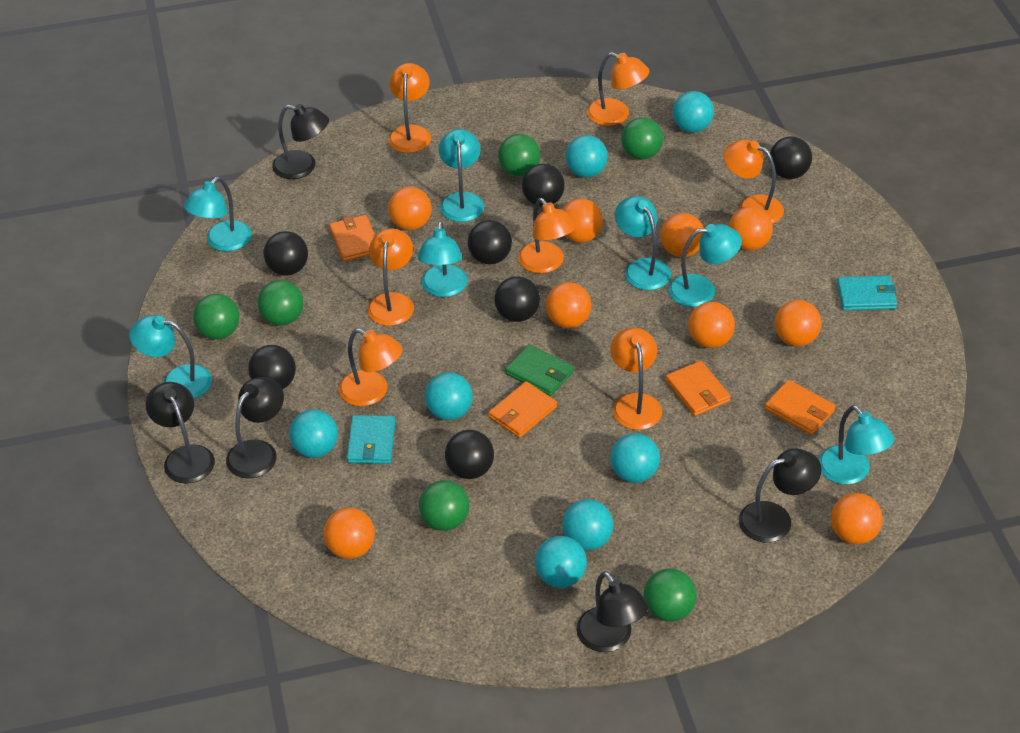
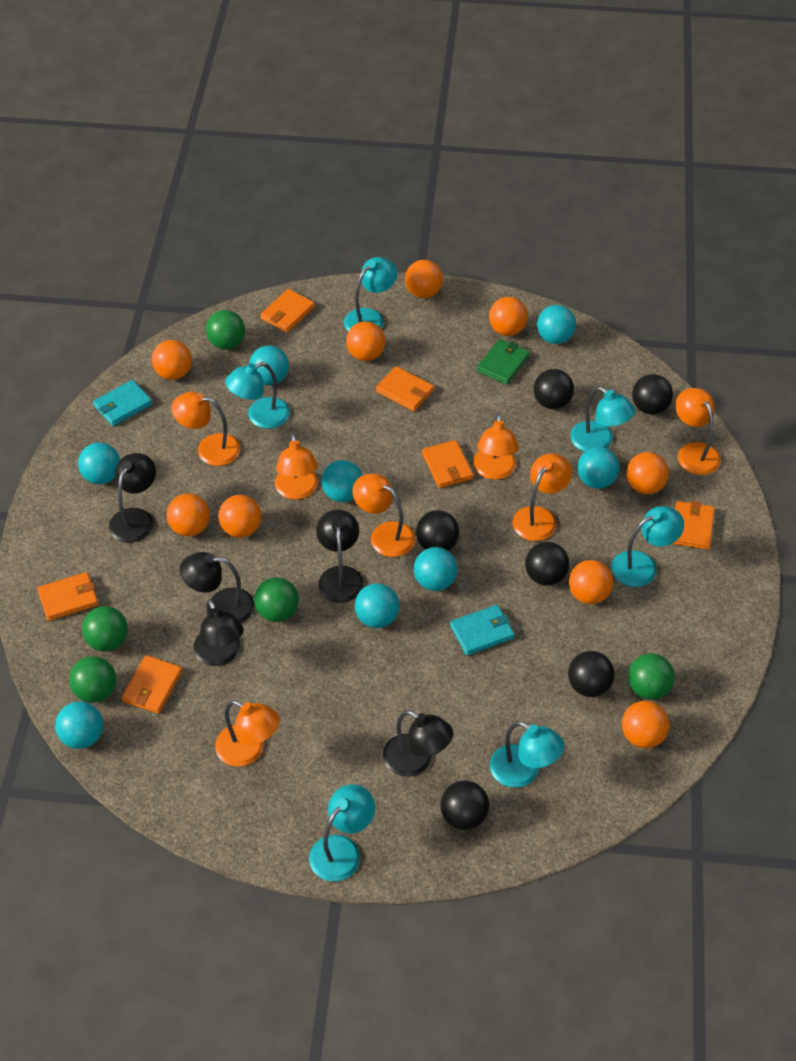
black ball: 7 -> 6
green ball: 6 -> 5
orange wallet: 4 -> 6
turquoise ball: 7 -> 8
turquoise lamp: 7 -> 6

